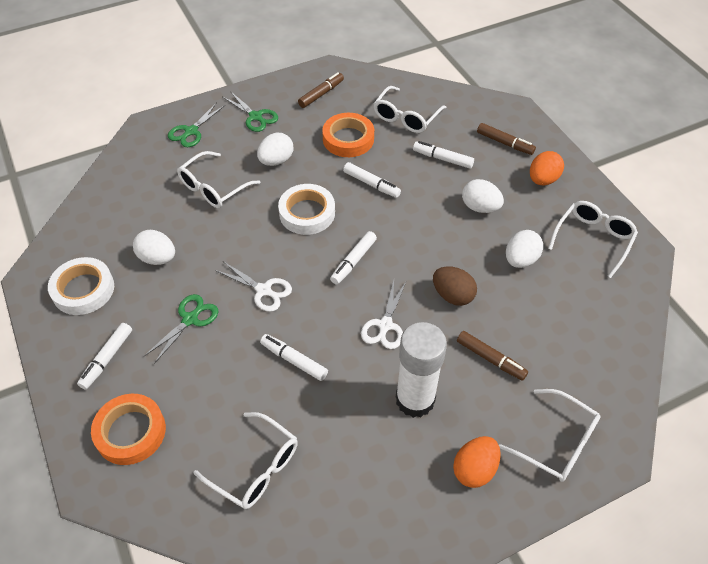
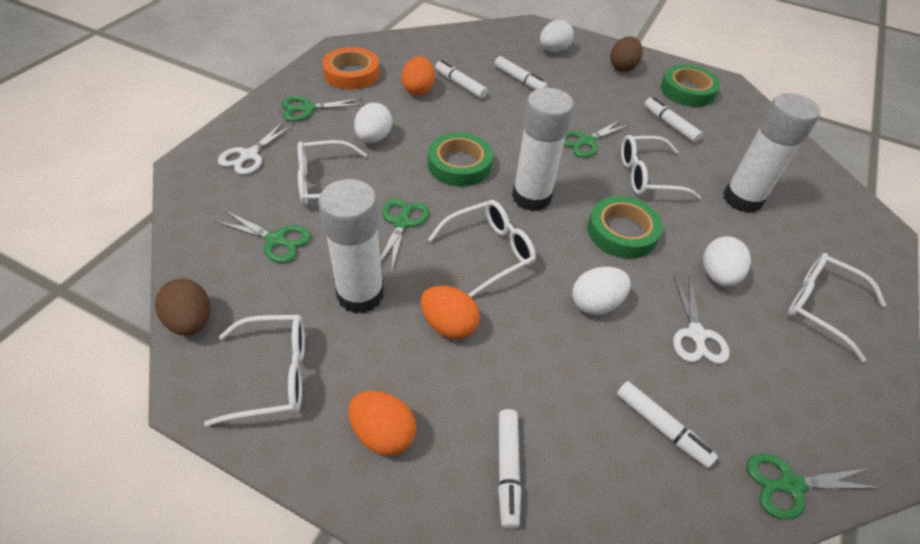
brown egg: 1 -> 2
brown marker: 3 -> 0
green scissors: 3 -> 5
green tape: 0 -> 3
orange egg: 2 -> 3
orange tape: 2 -> 1
white glue stick: 1 -> 3
white tape: 2 -> 0

